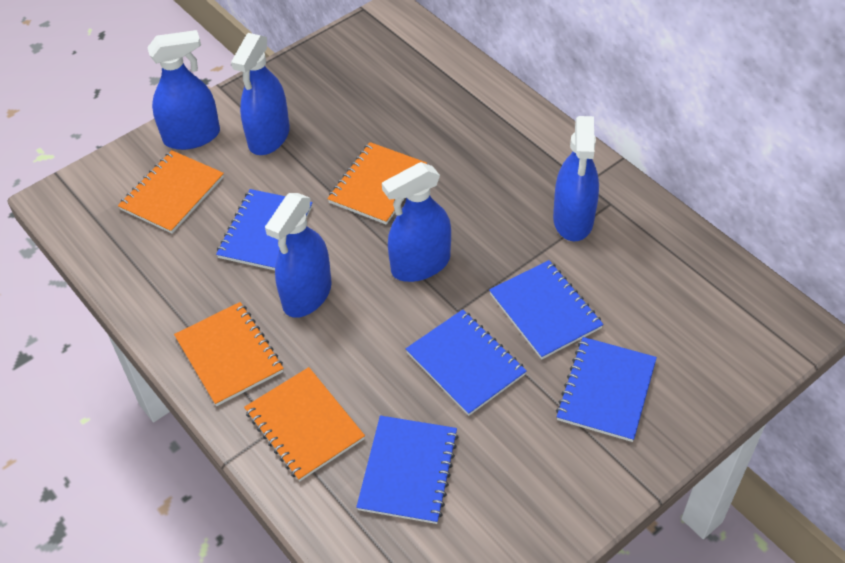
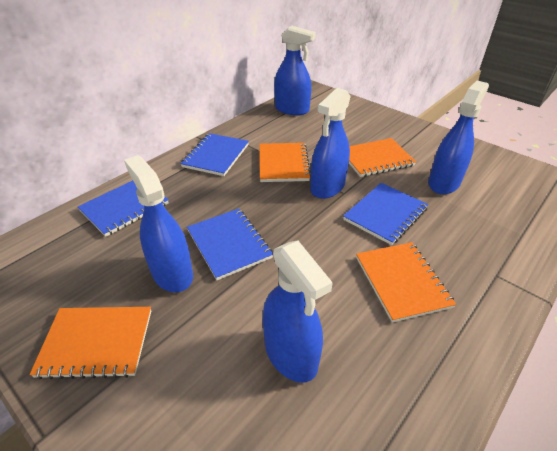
blue notebook: 5 -> 4

